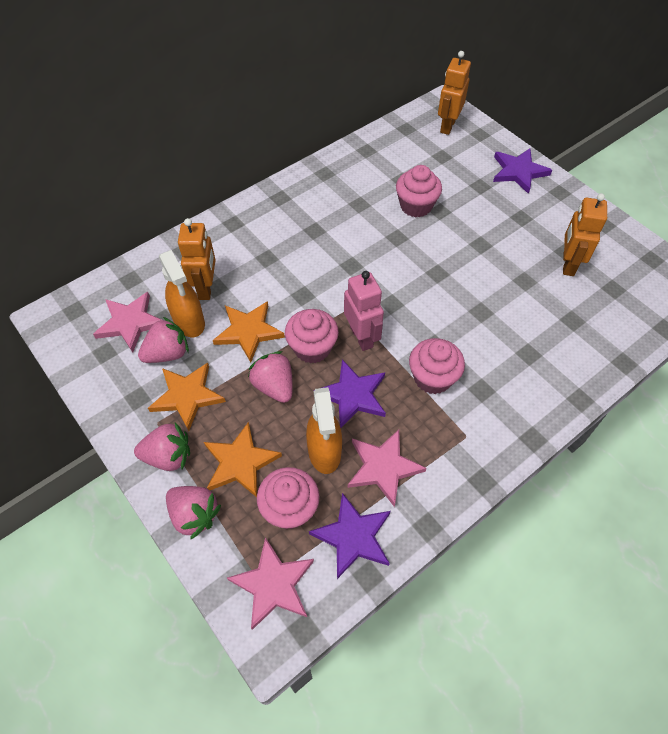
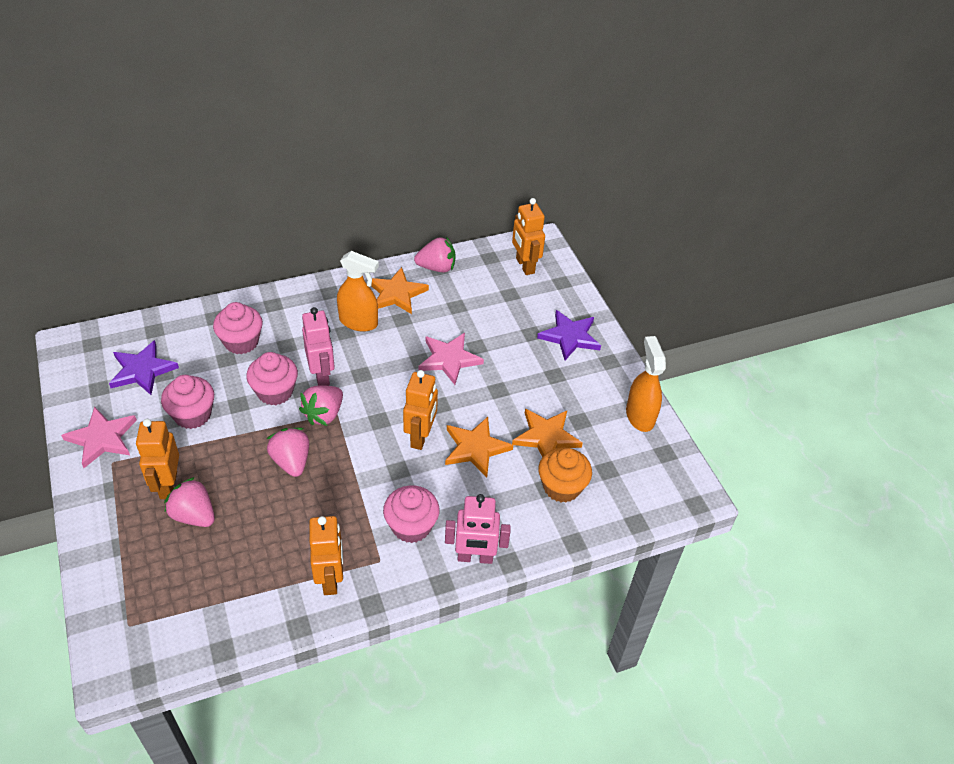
orange cupcake: 0 -> 1
orange robot: 3 -> 4
pink robot: 1 -> 2
pink star: 3 -> 2
purple star: 3 -> 2

